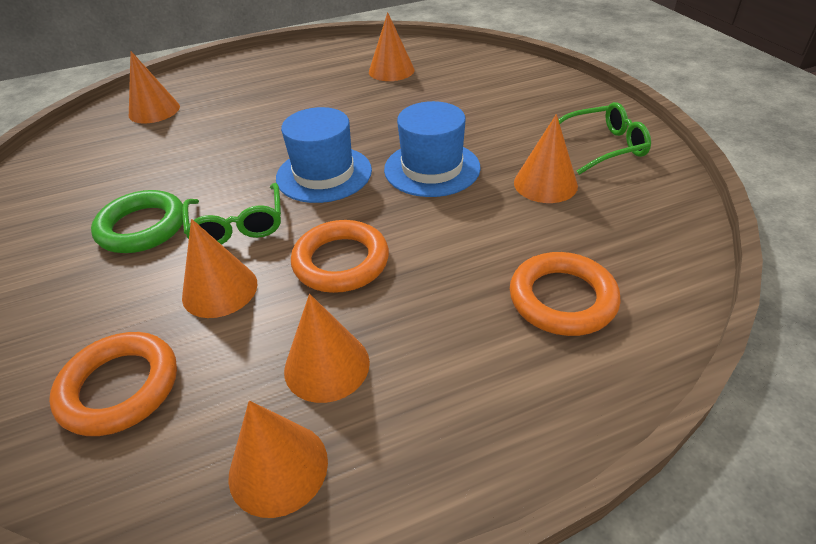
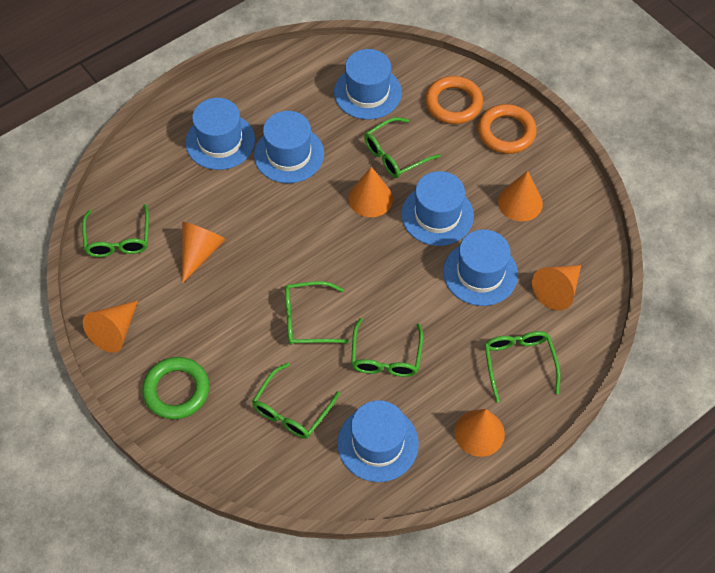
blue hat: 2 -> 6
green glasses: 2 -> 6
orange ring: 3 -> 2

